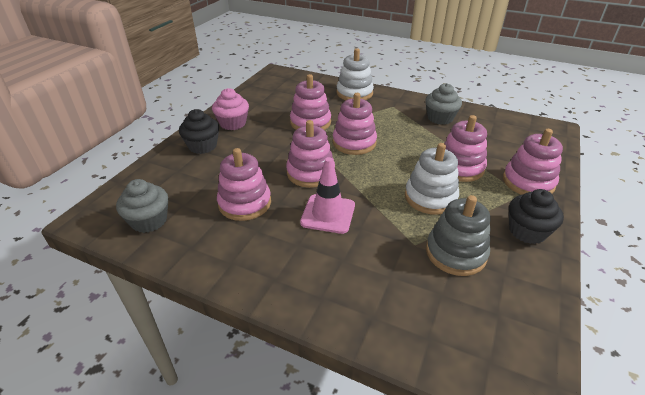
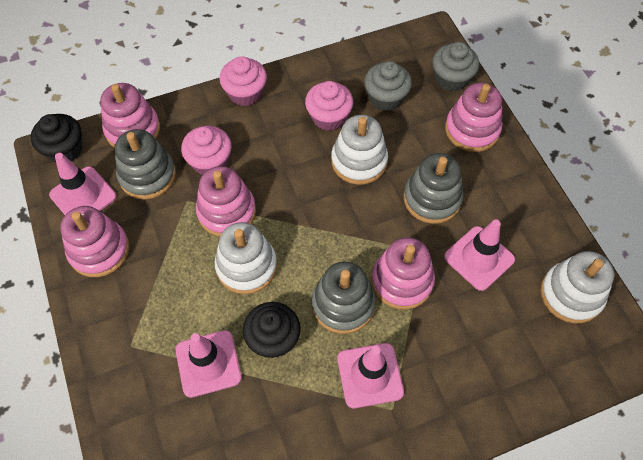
grey stacking toy: 1 -> 3
pink cupcake: 1 -> 3
pink stacking toy: 6 -> 5
pink traffic cone: 1 -> 4
white stacking toy: 2 -> 3

